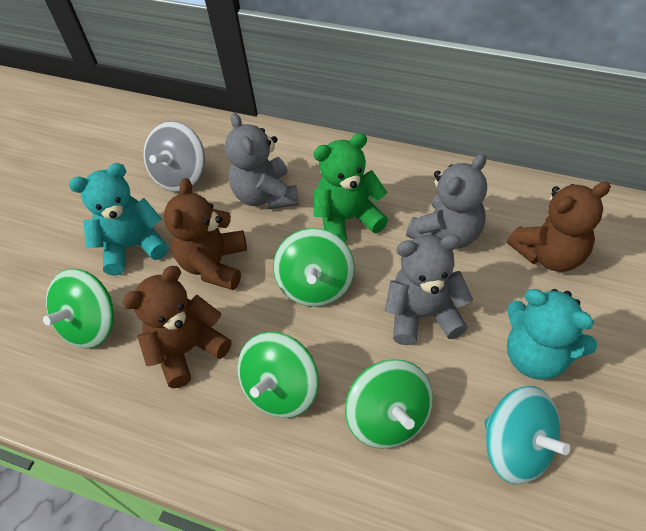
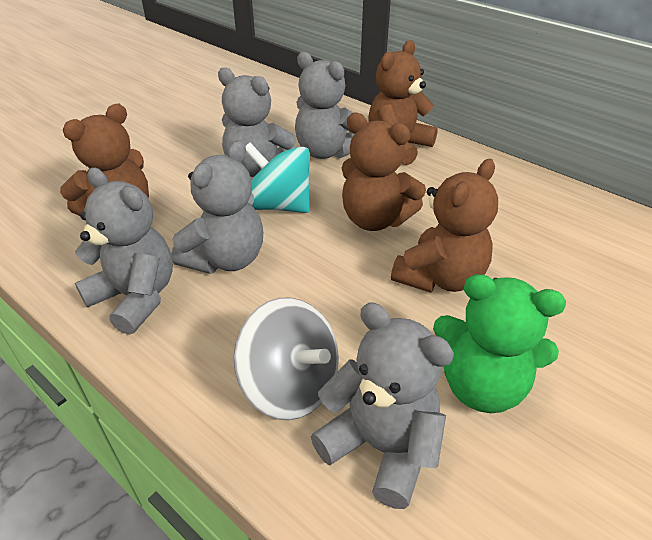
brown teddy bear: 3 -> 4
green spinning top: 4 -> 0
grey teddy bear: 3 -> 5
turquoise teddy bear: 2 -> 0

